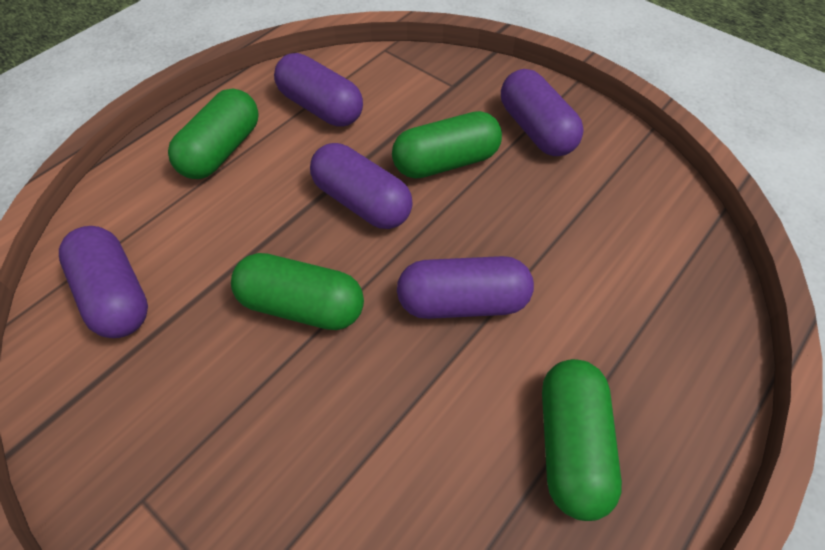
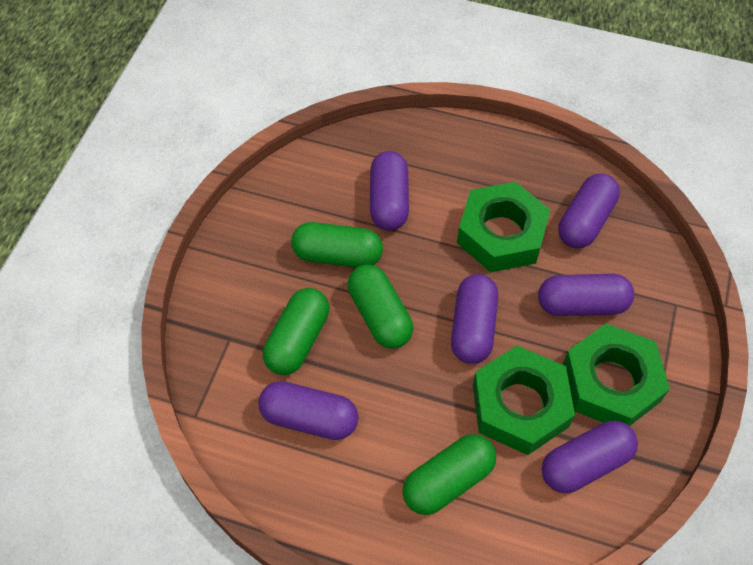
green nut: 0 -> 3
purple capsule: 5 -> 6

